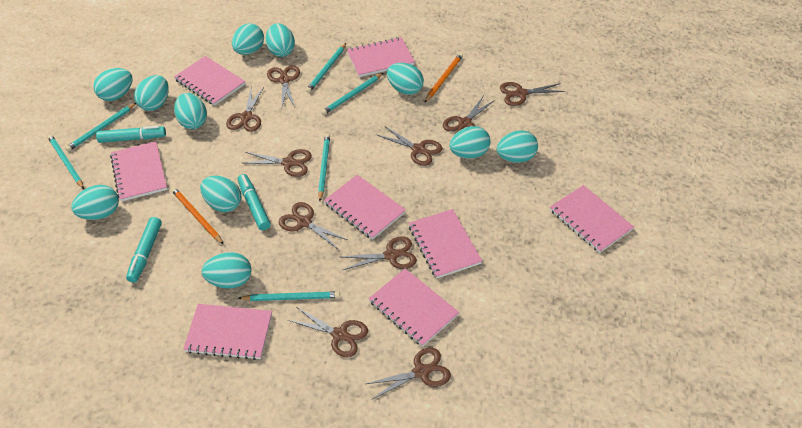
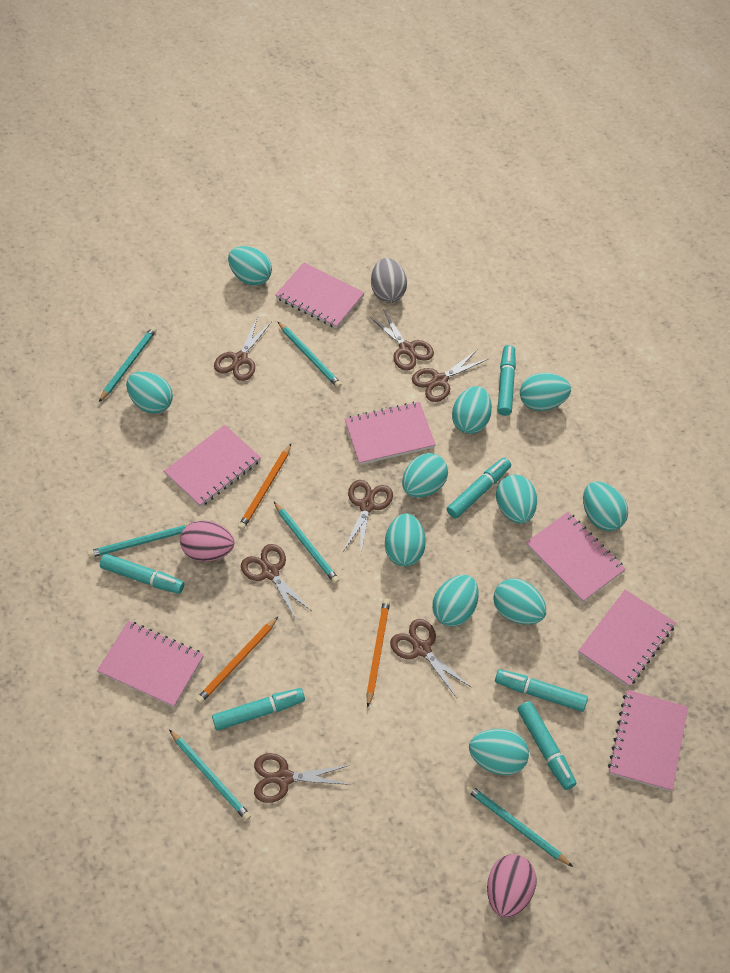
brown scissors: 10 -> 7
grey egg: 0 -> 1
orange pencil: 2 -> 3
pink egg: 0 -> 2
pink notebook: 8 -> 7
turquoise marker: 3 -> 6

